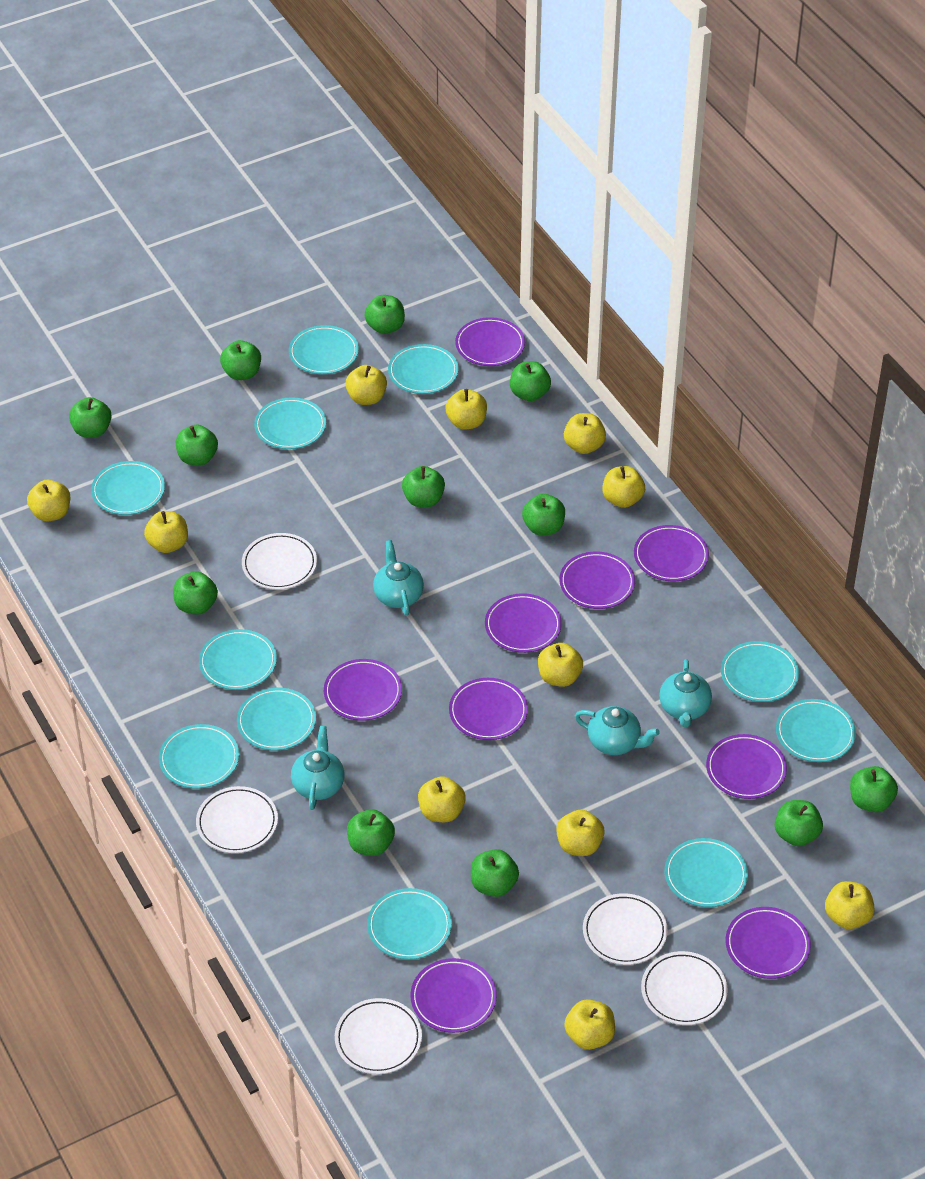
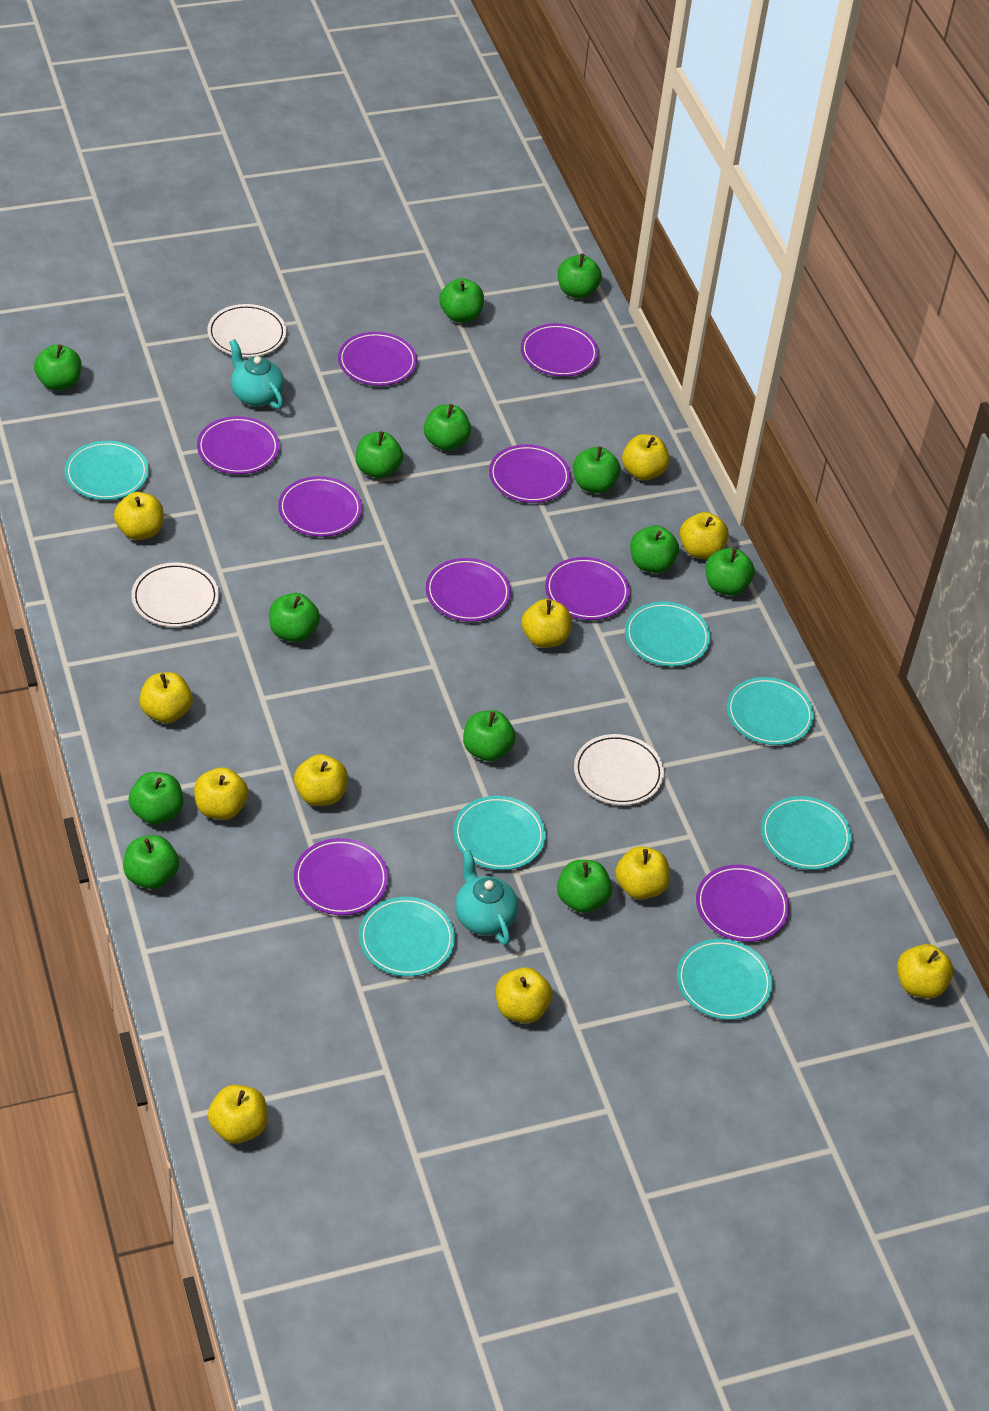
green apple: 12 -> 13
turquoise plate: 11 -> 7
turquoise teapot: 4 -> 2
white plate: 5 -> 3

